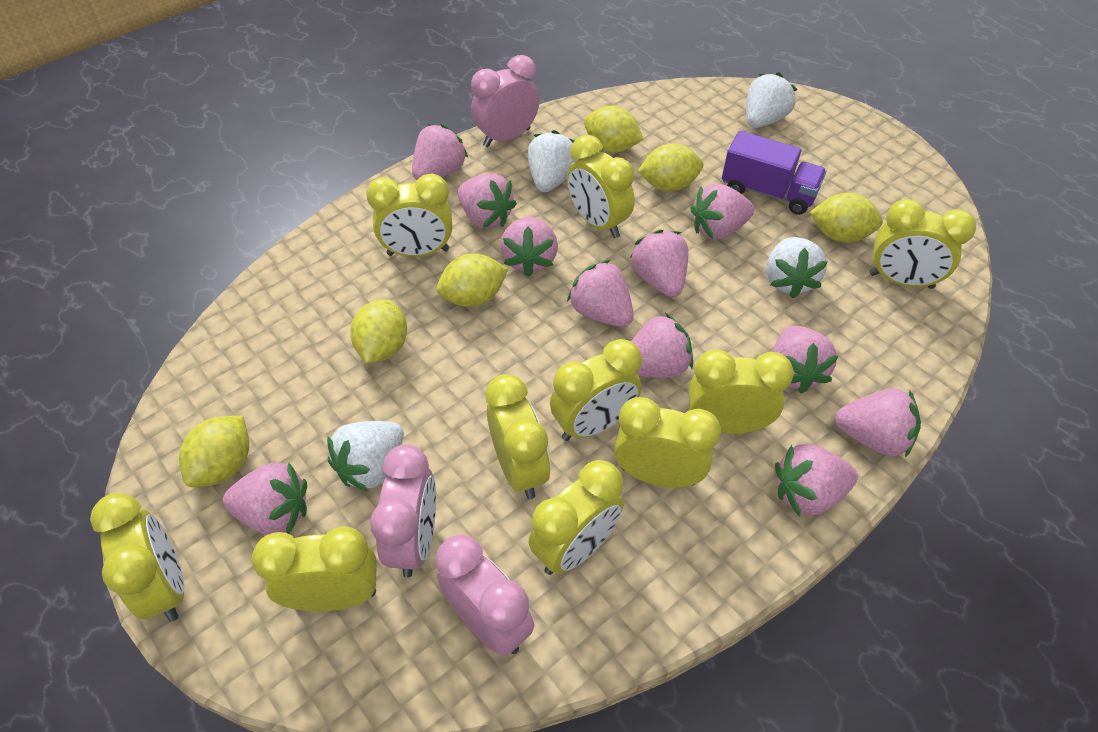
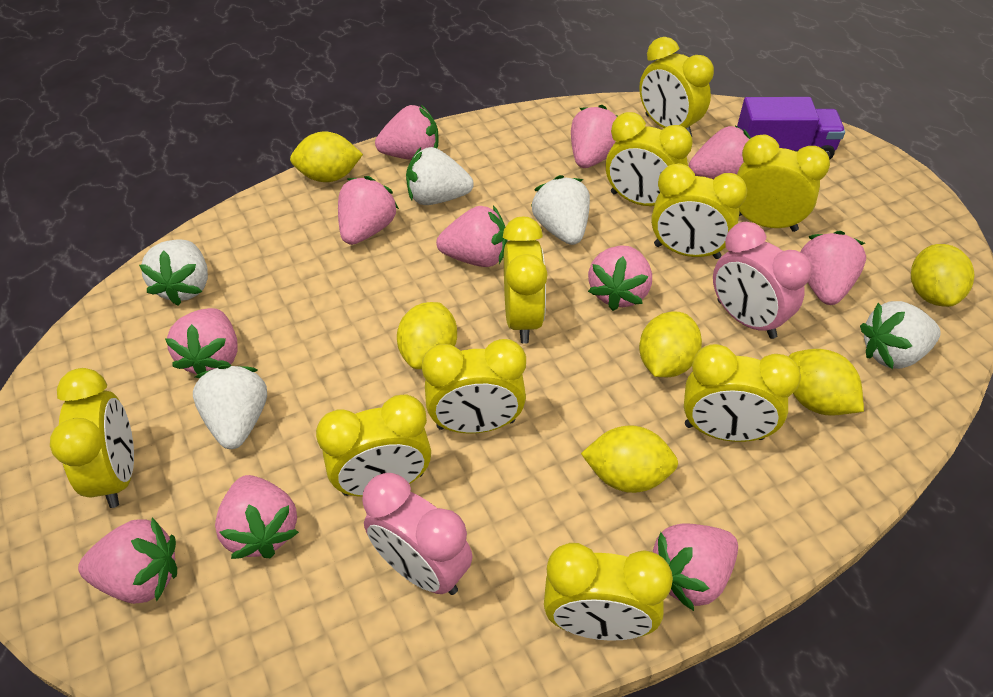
pink clock: 3 -> 2
white strawberry: 4 -> 5

